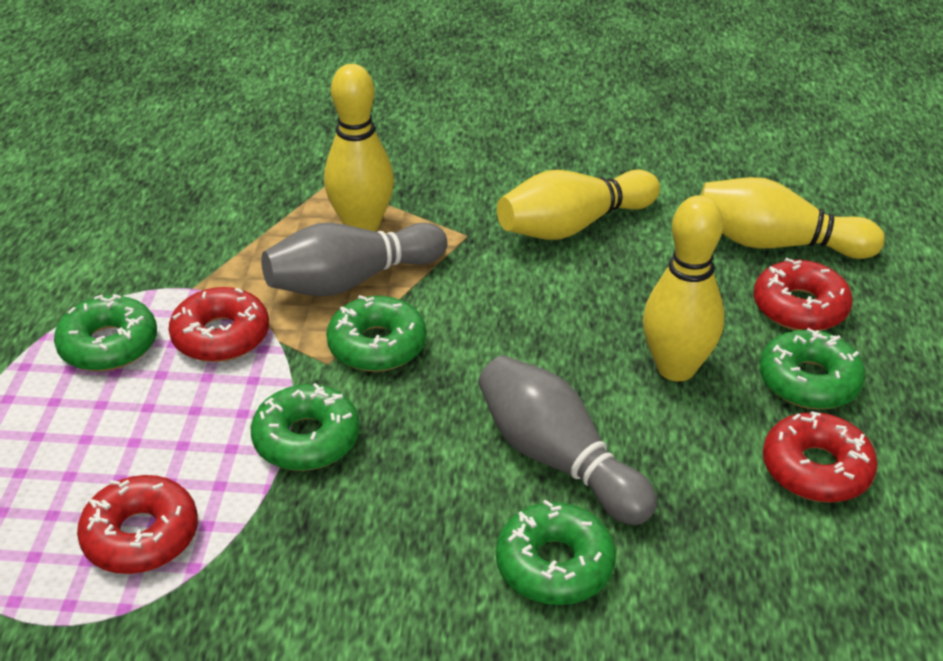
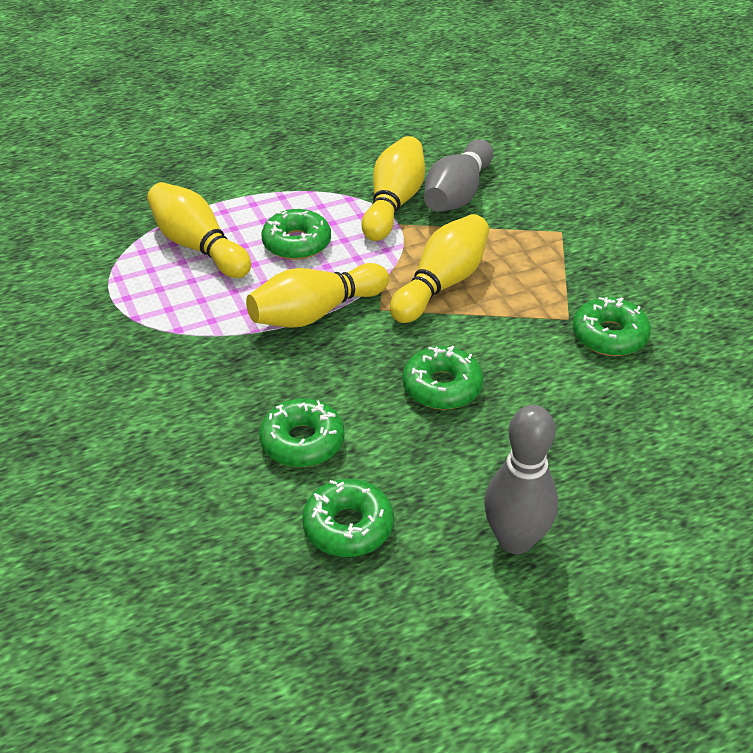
red donut: 4 -> 0

